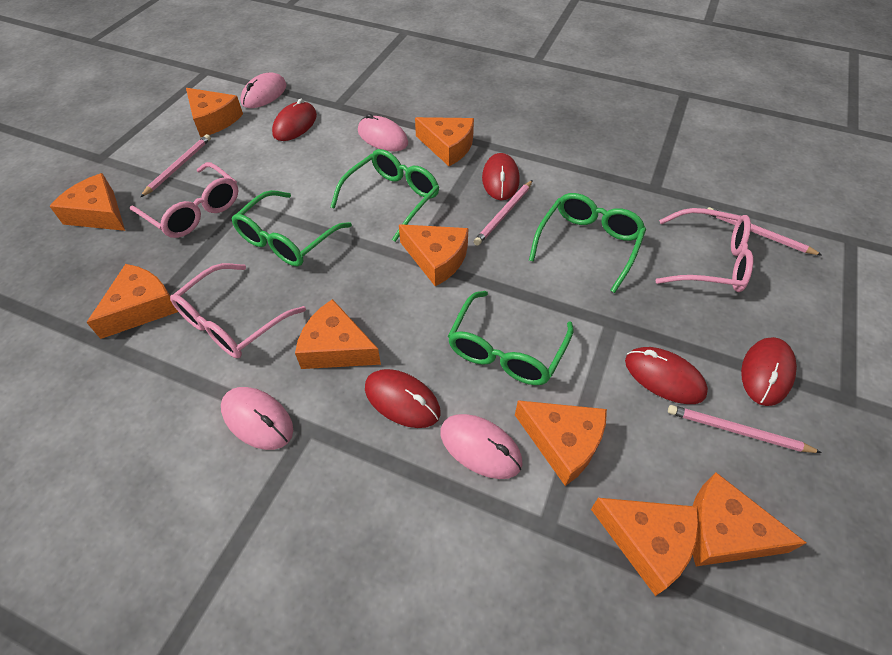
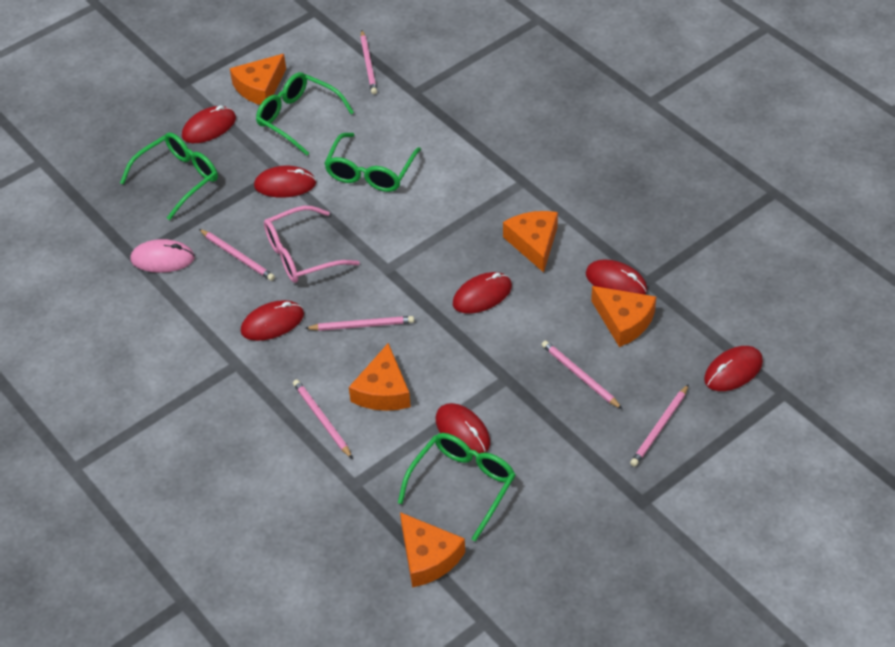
orange cheese: 9 -> 5
pink glasses: 3 -> 1
pink mouse: 4 -> 1
pink pencil: 4 -> 6
red mouse: 5 -> 7

